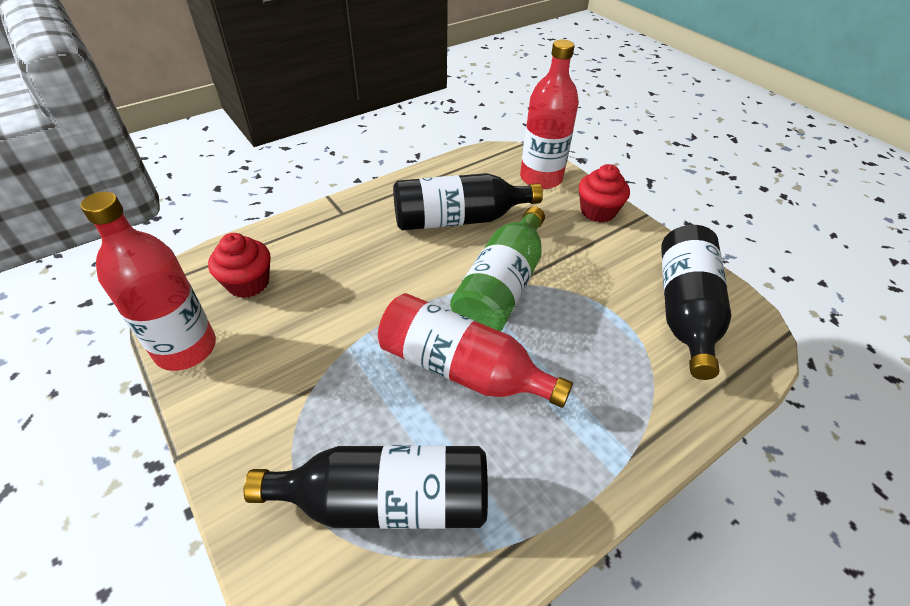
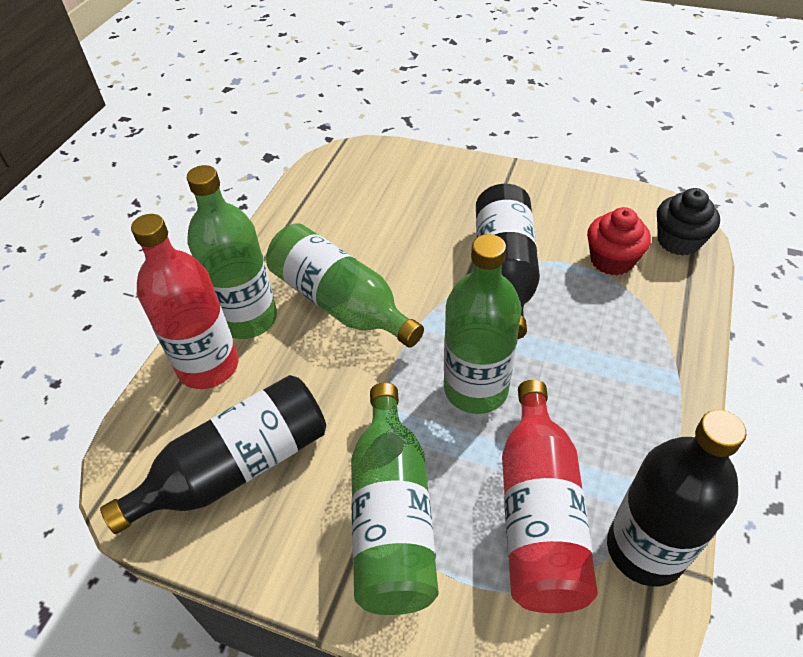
black cupcake: 0 -> 1
green bottle: 1 -> 4
red bottle: 3 -> 2
red cupcake: 2 -> 1

